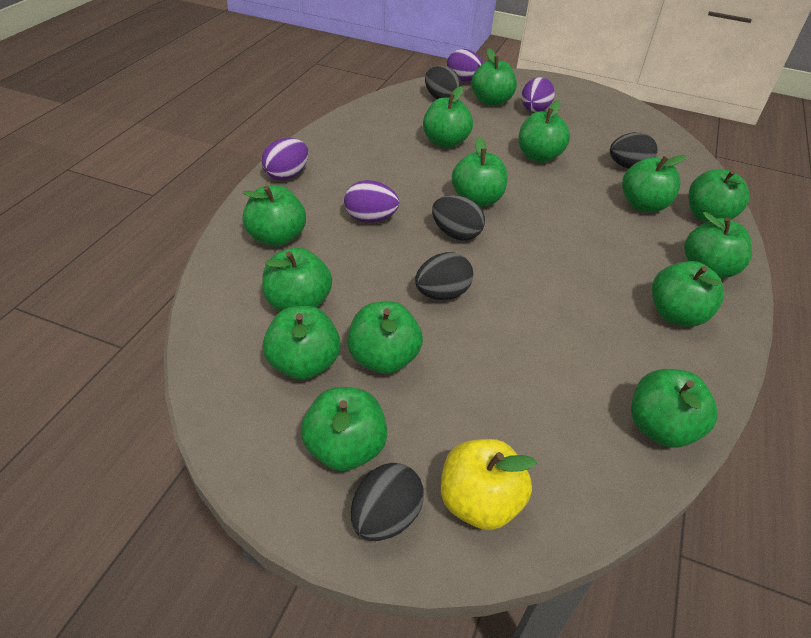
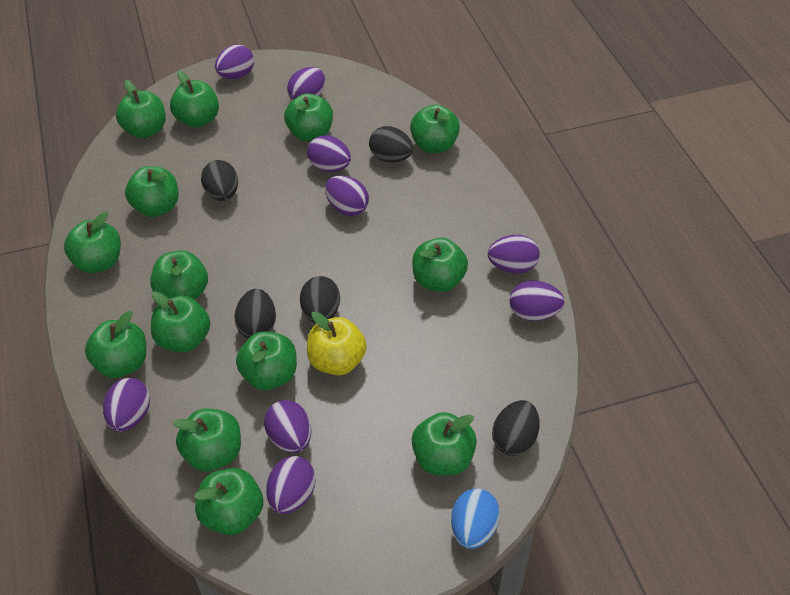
blue egg: 0 -> 1
purple egg: 4 -> 9

